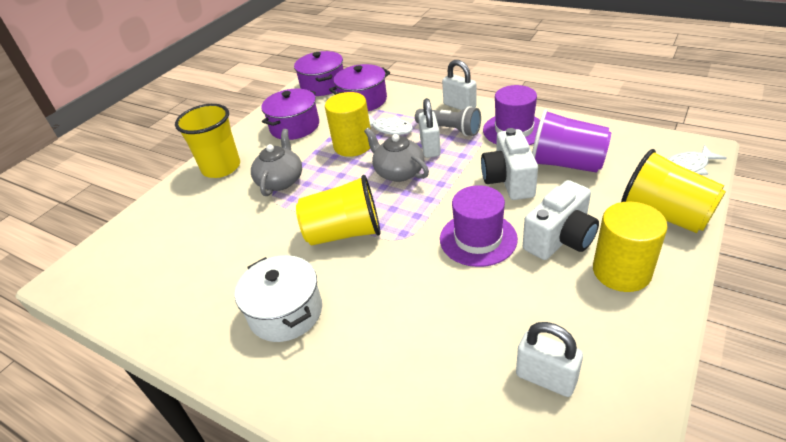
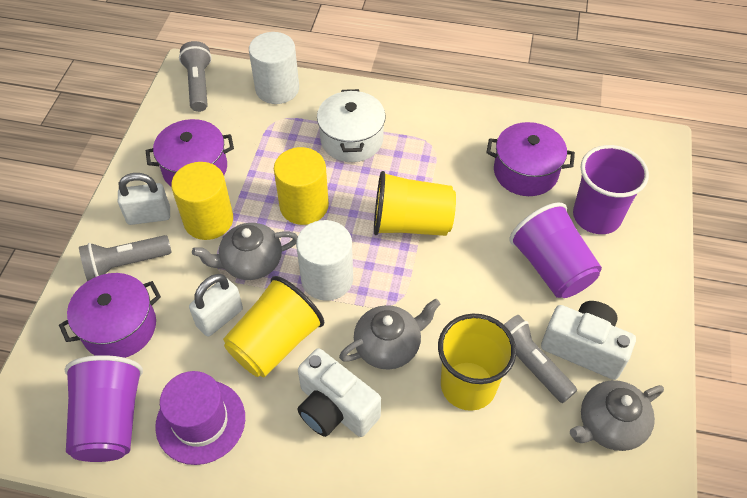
grey flashlight: 1 -> 3
grey teapot: 2 -> 3
purple cup: 1 -> 3
purple hat: 2 -> 1
white cylinder: 0 -> 2
white fish: 2 -> 0
white padlock: 3 -> 2

